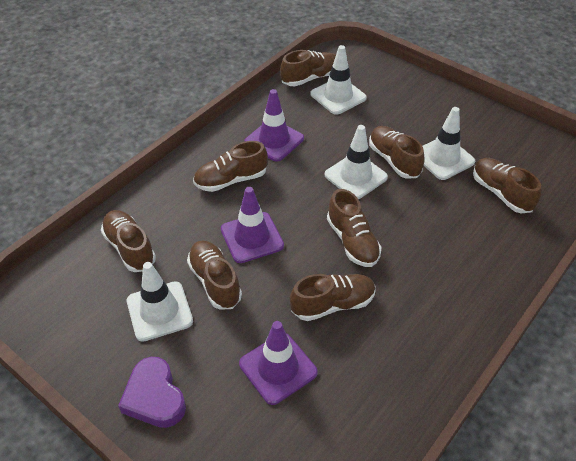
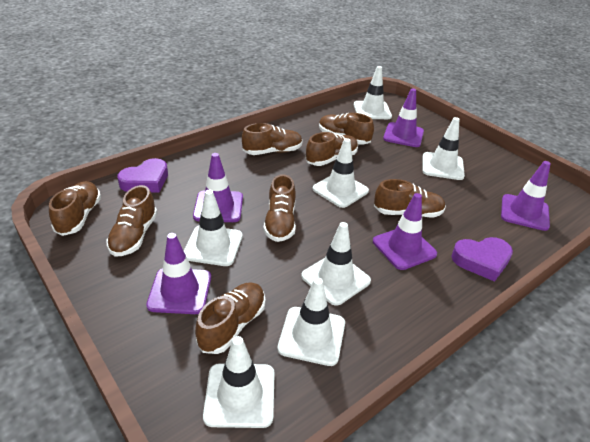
purple heart: 1 -> 2
purple traffic cone: 3 -> 5
white traffic cone: 4 -> 7

